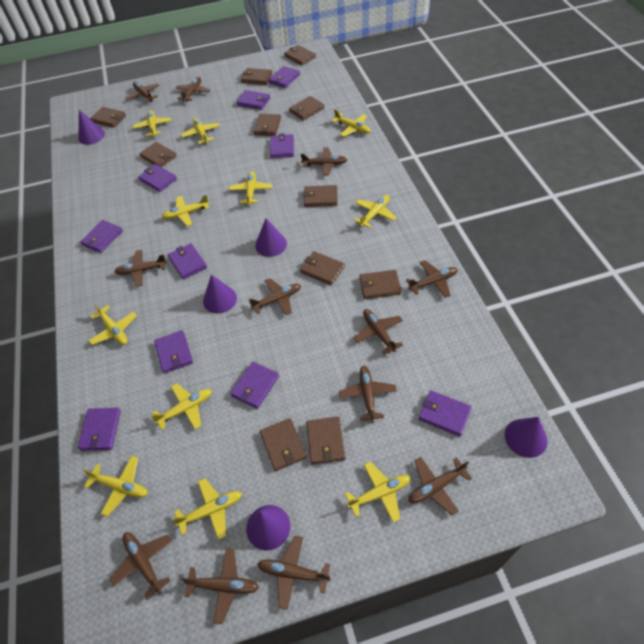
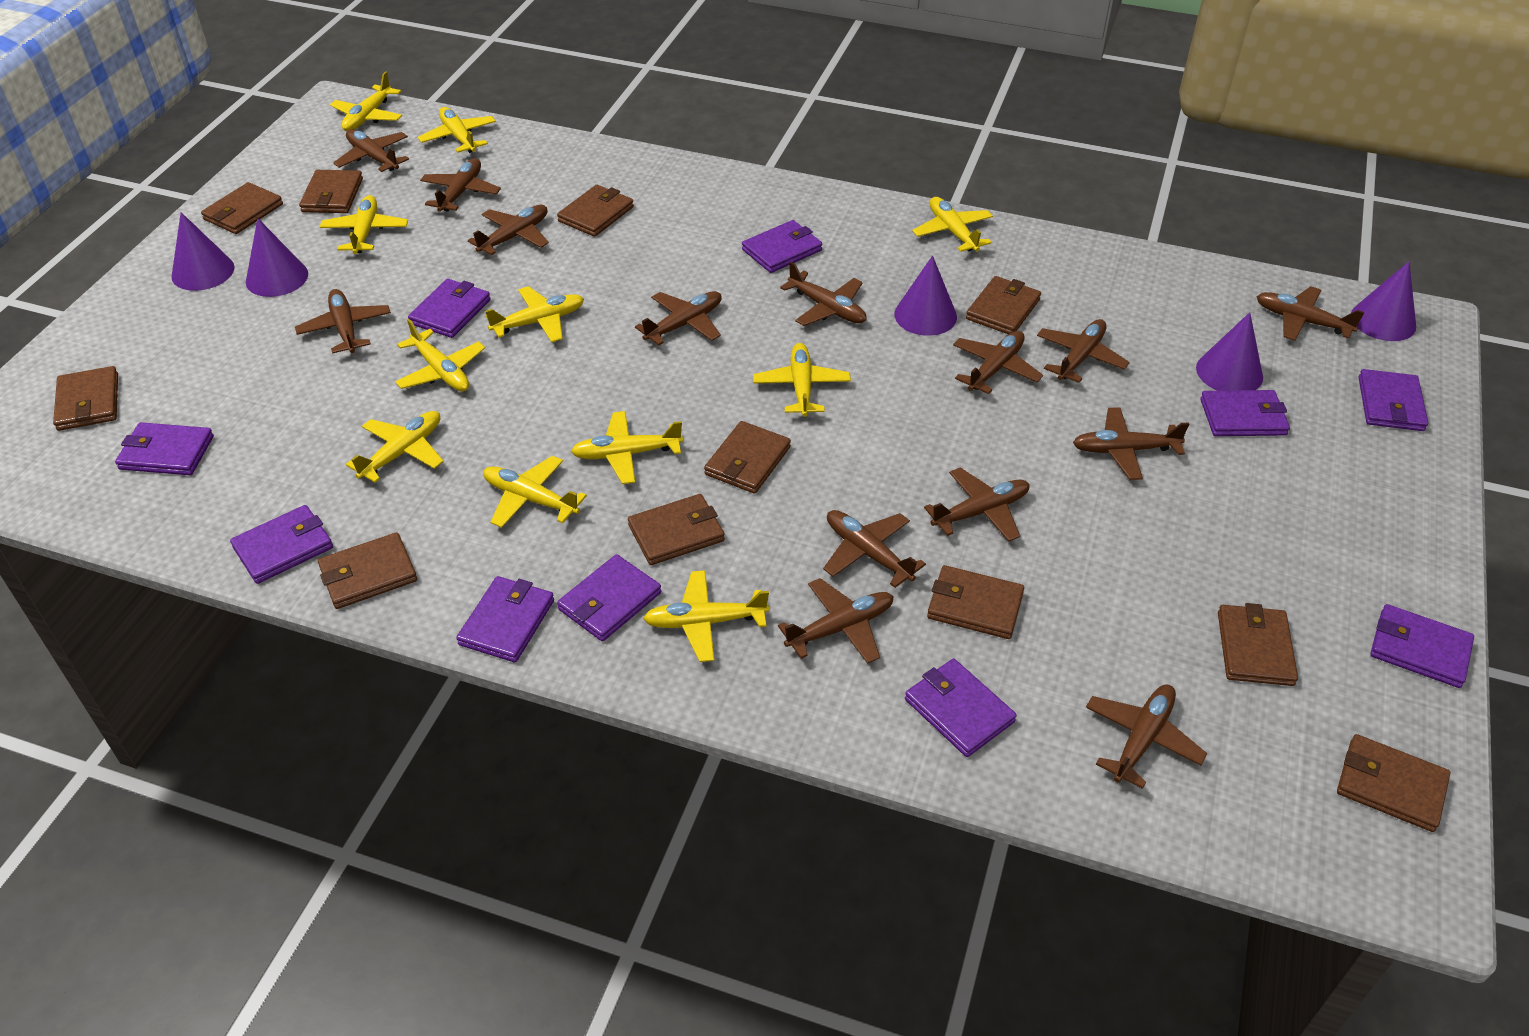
brown plane: 12 -> 14

